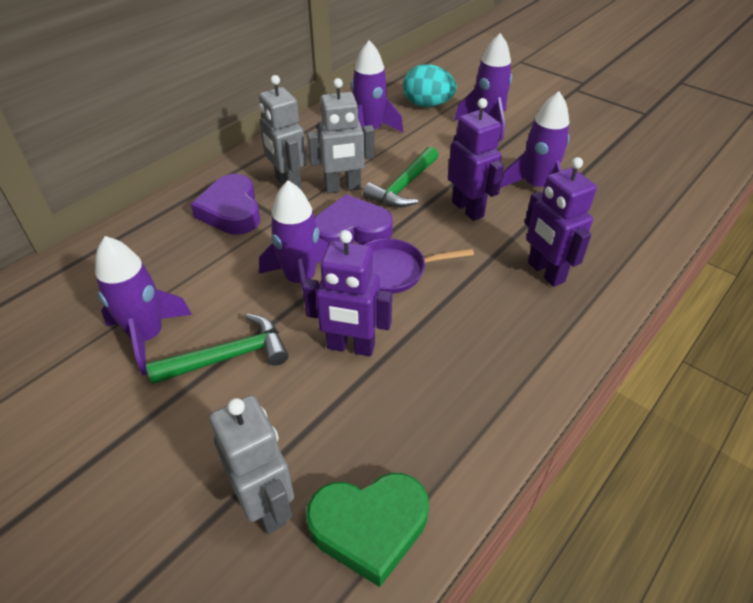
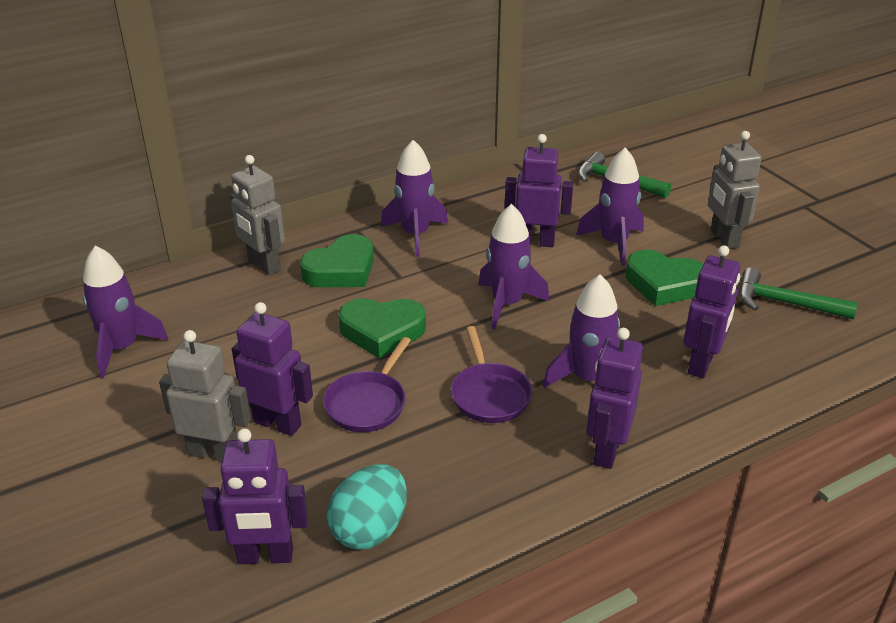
green heart: 1 -> 3
purple heart: 2 -> 0
purple pan: 1 -> 2
purple robot: 3 -> 5

